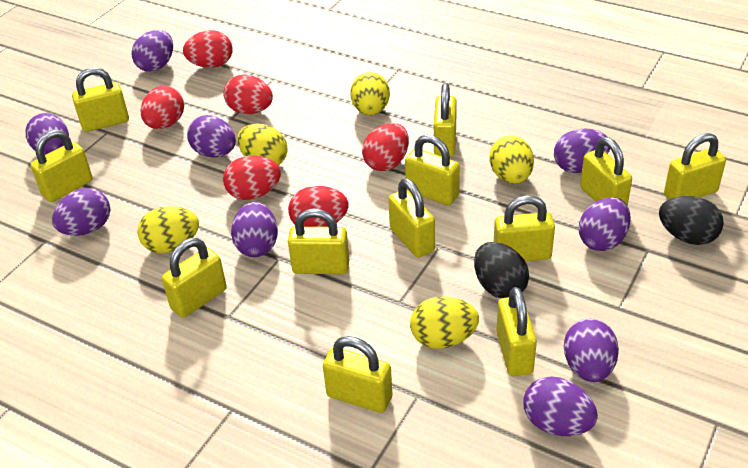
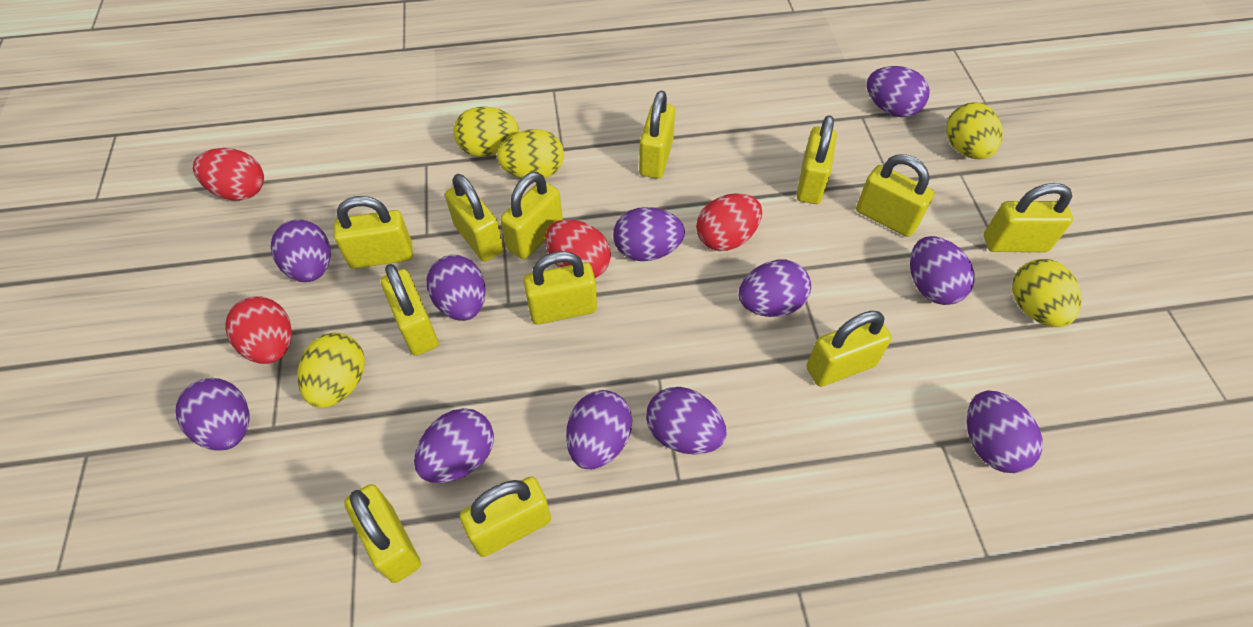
black egg: 2 -> 0
purple egg: 9 -> 11
red egg: 6 -> 4

